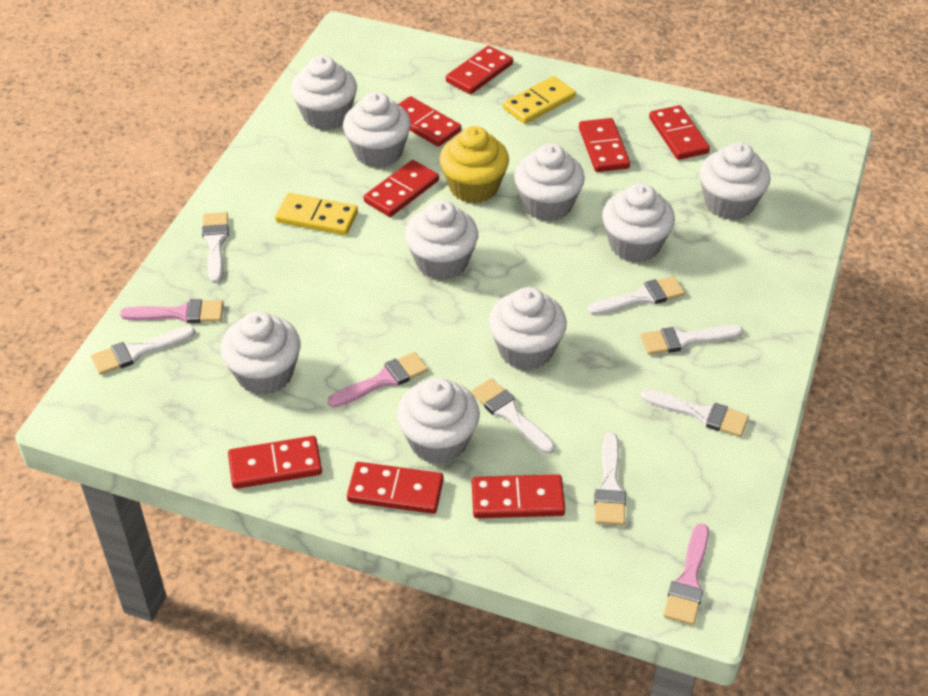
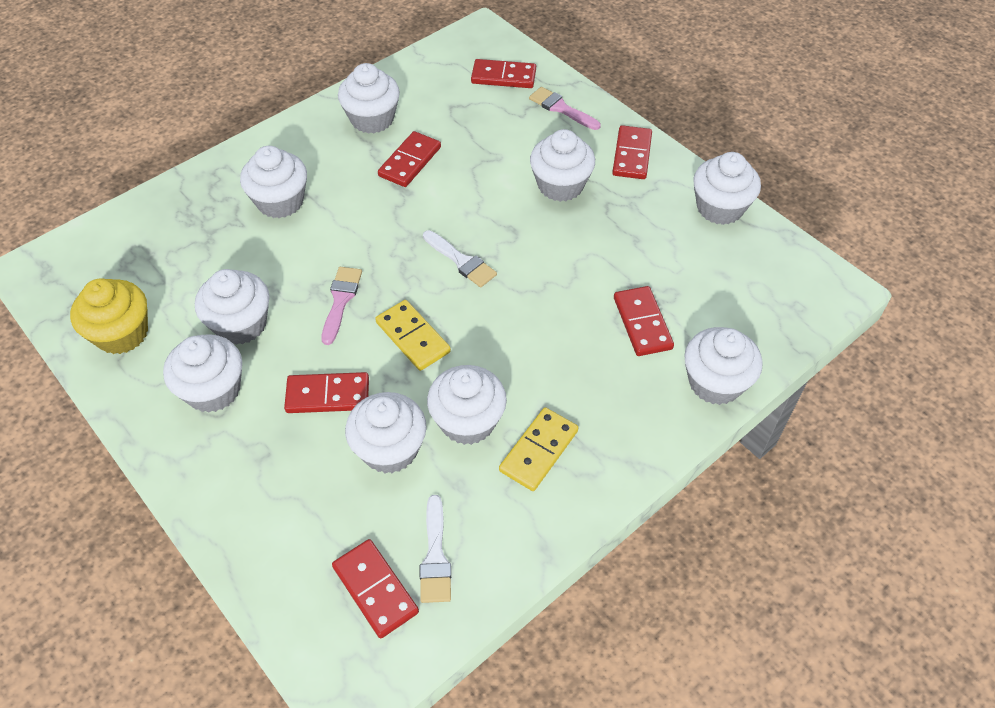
pink brush: 3 -> 2
red domino: 8 -> 6
white brush: 7 -> 2

